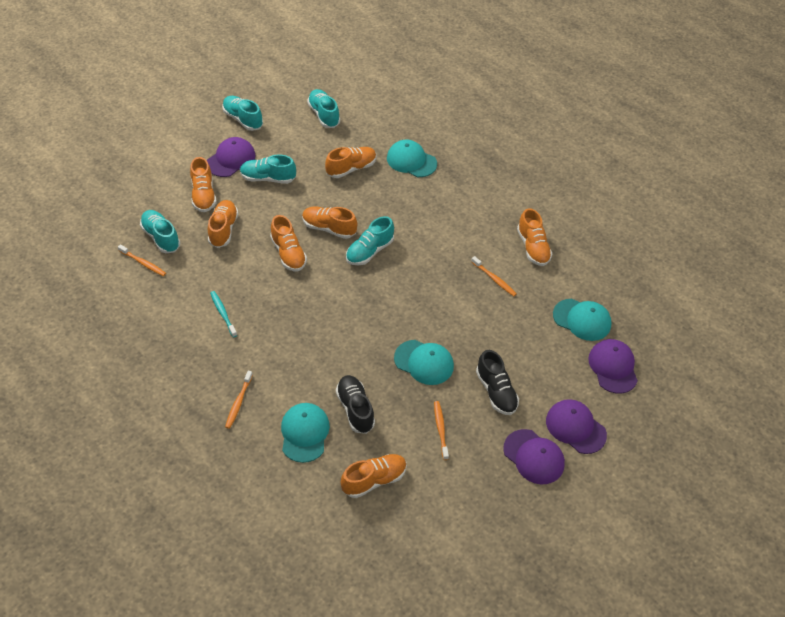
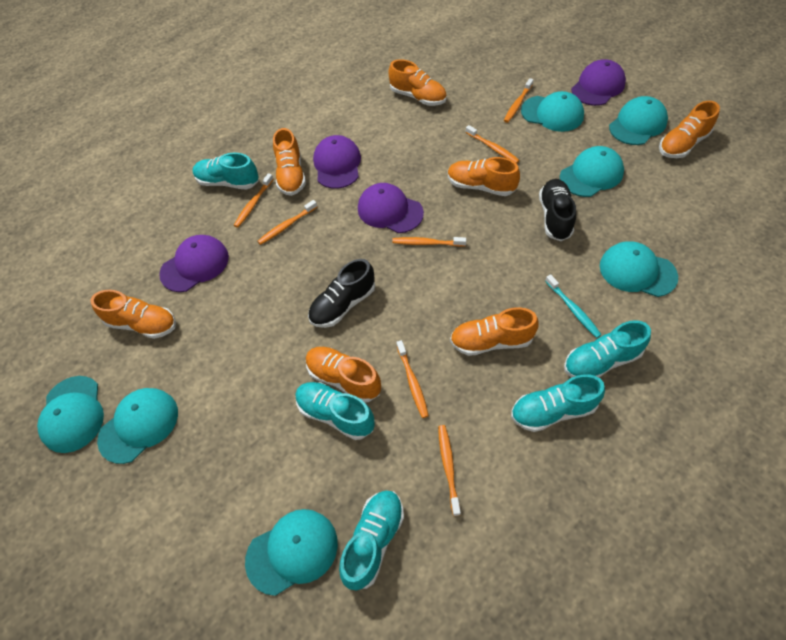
orange toothbrush: 4 -> 7
turquoise cap: 4 -> 7

